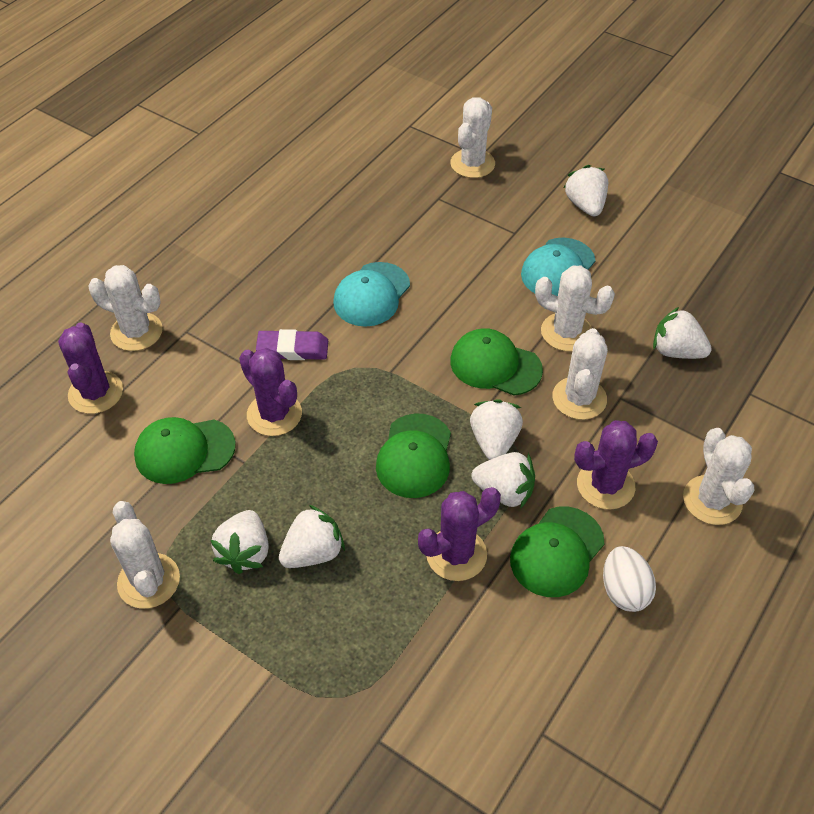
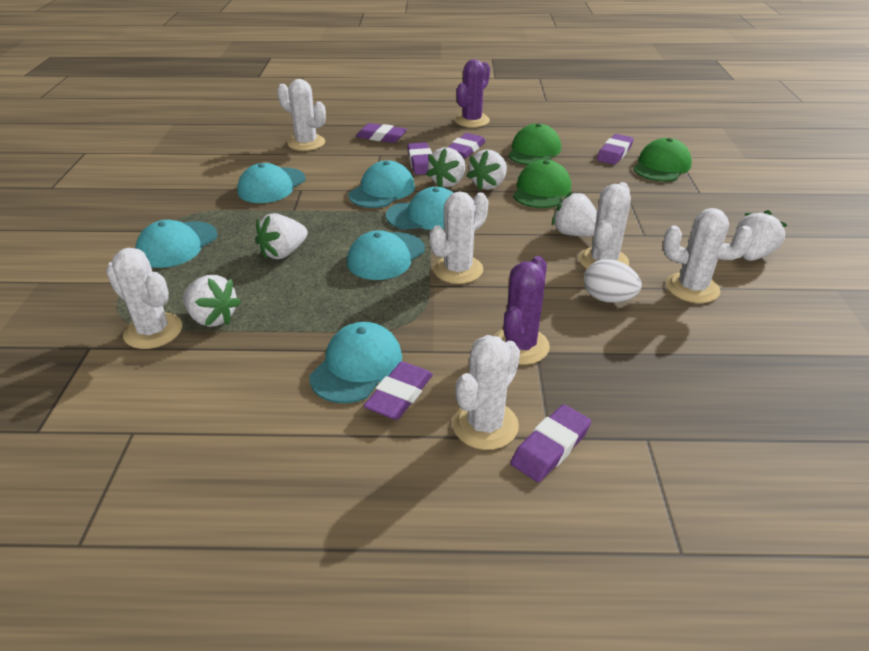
green cap: 4 -> 3
purple cactus: 4 -> 2
purple eraser: 1 -> 6
turquoise cap: 2 -> 6

